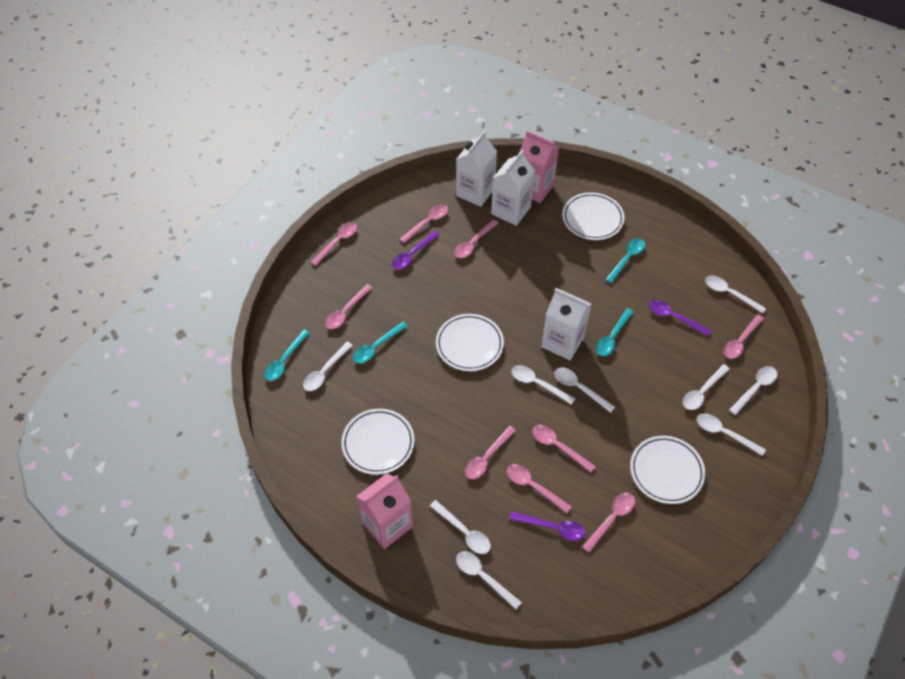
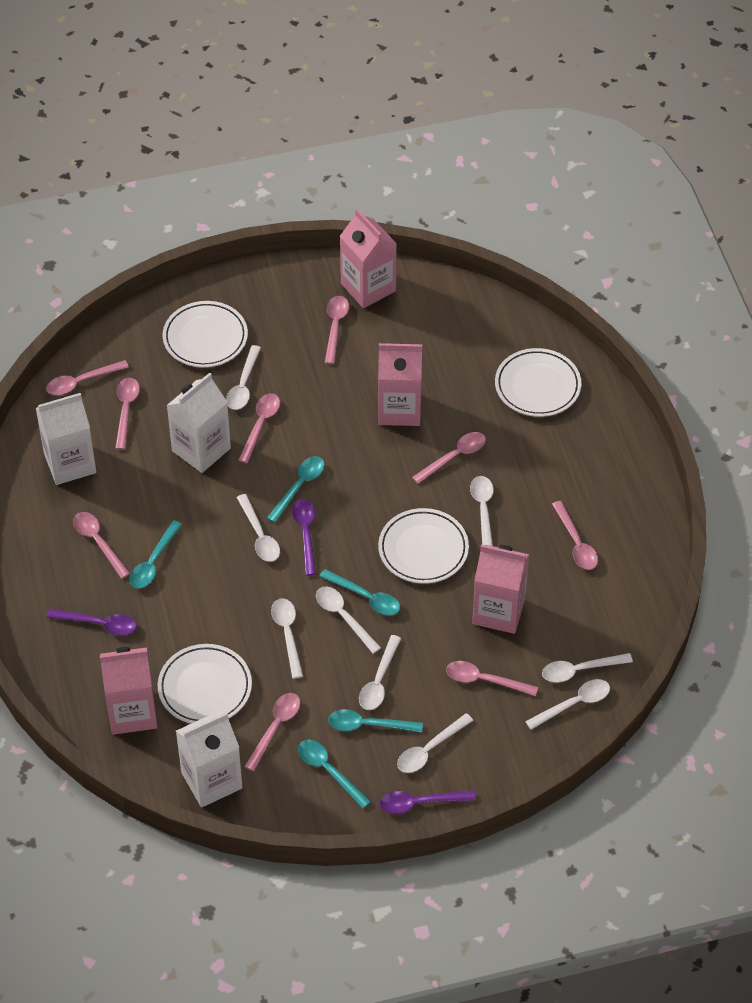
pink carton: 2 -> 4
turquoise spoon: 4 -> 5

